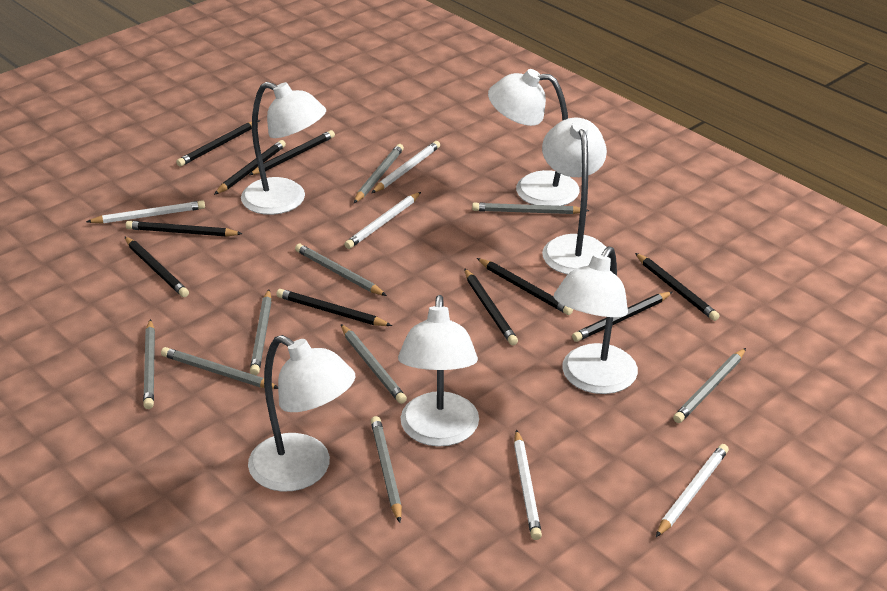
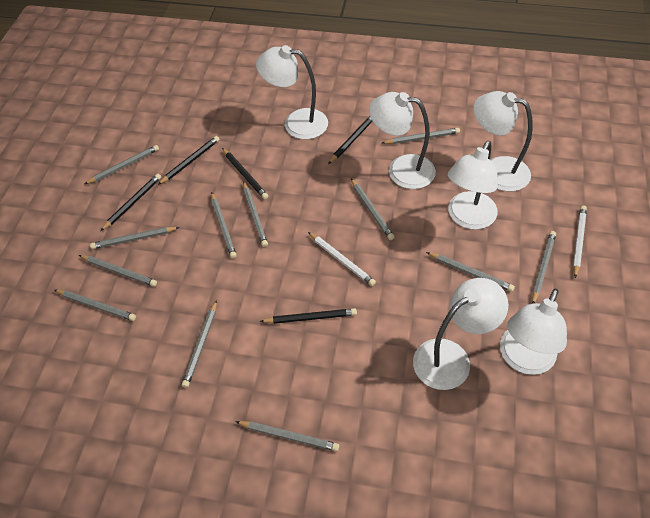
black pencil: 10 -> 5
grey pencil: 9 -> 12
white pencil: 5 -> 2

